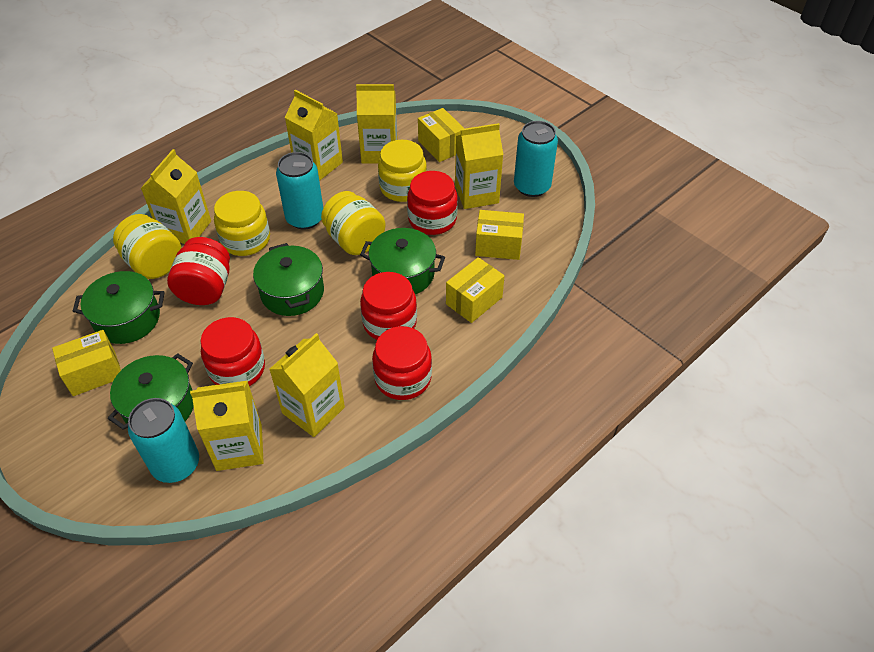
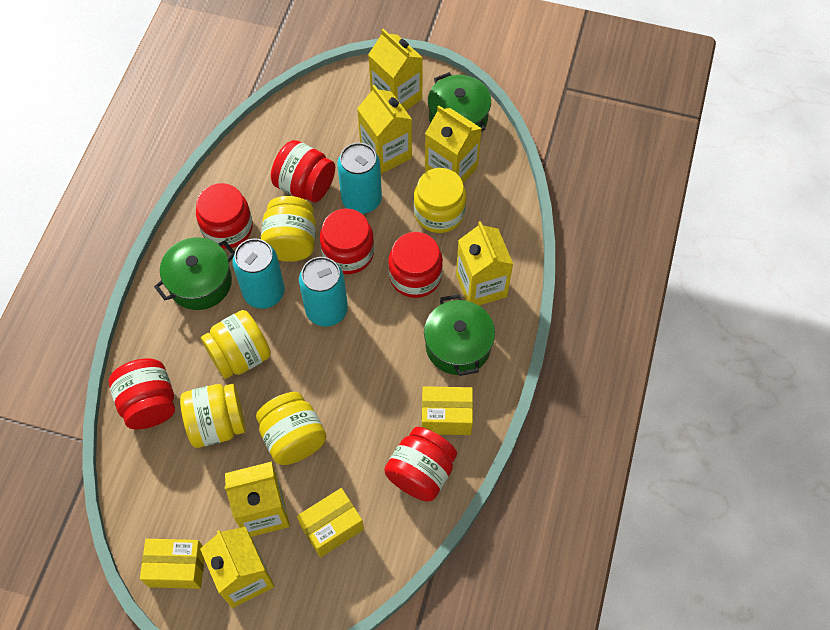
green pot: 4 -> 3
red jar: 5 -> 6
yellow box: 4 -> 3
yellow jar: 4 -> 5

